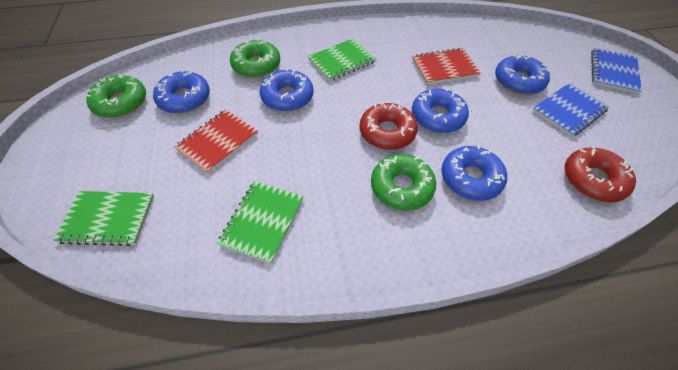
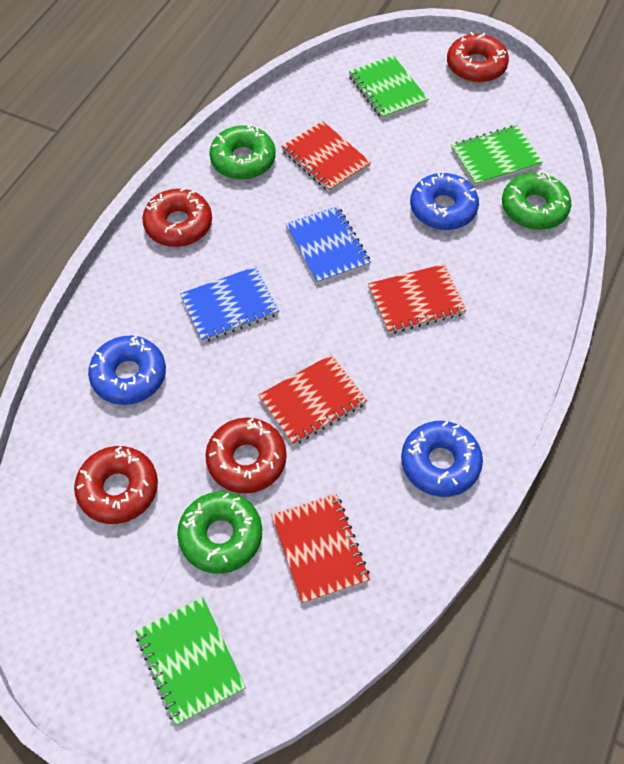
blue donut: 5 -> 3
red donut: 2 -> 4
red notebook: 2 -> 4

